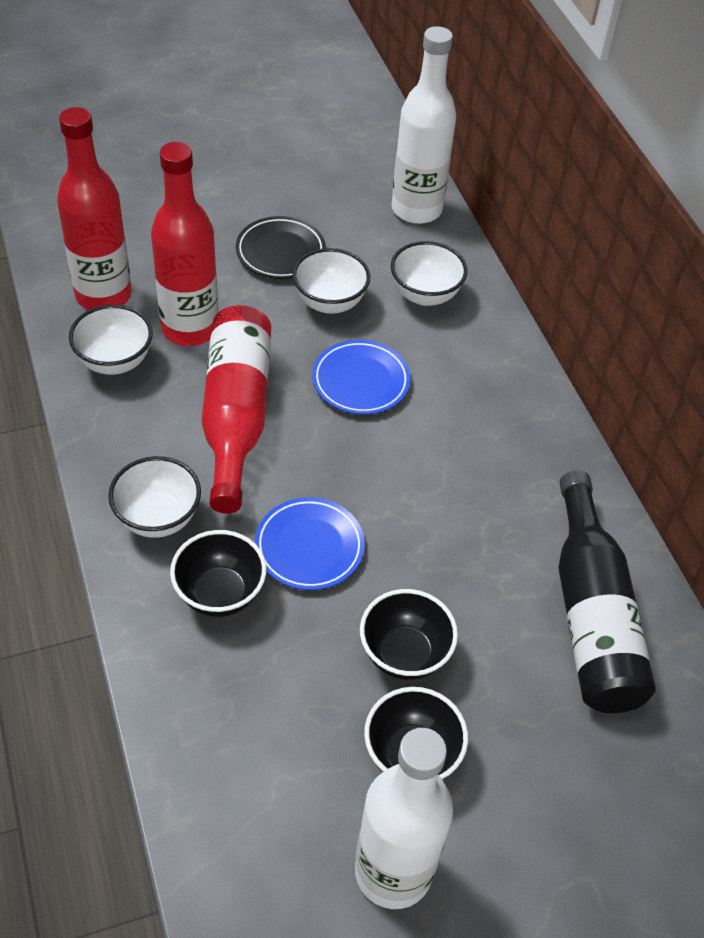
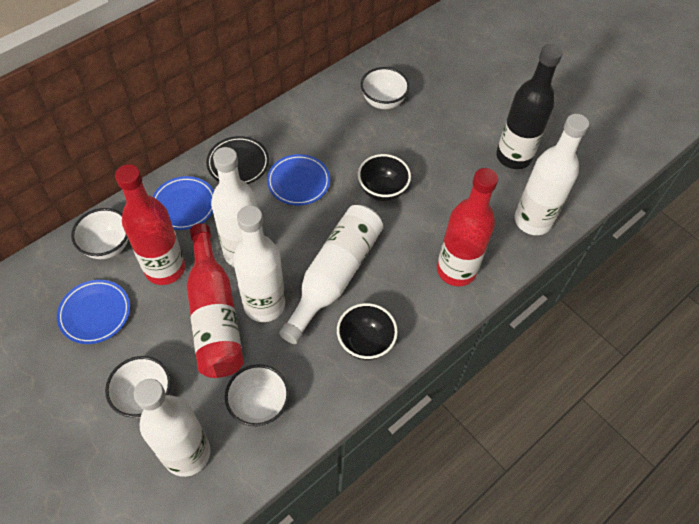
black bowl: 3 -> 2
blue plate: 2 -> 3
white bottle: 2 -> 5

